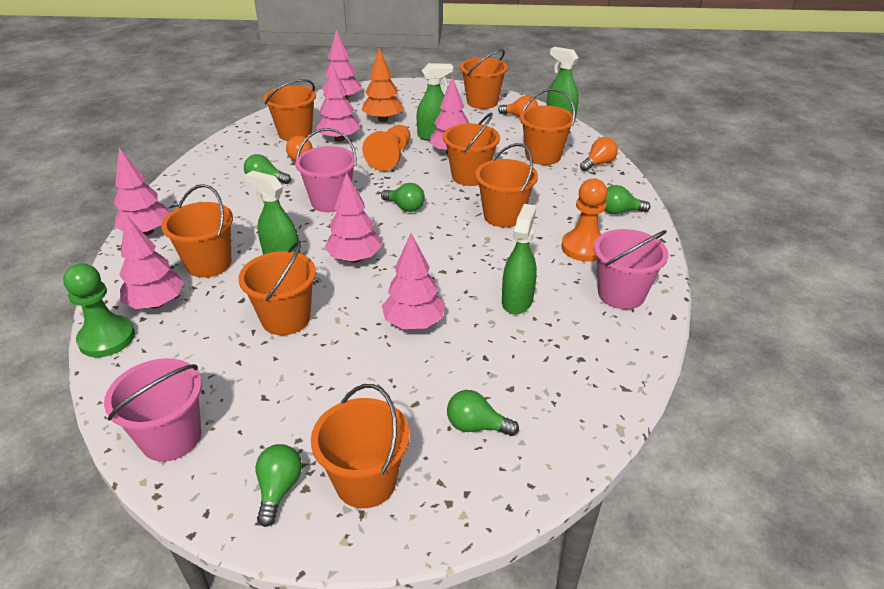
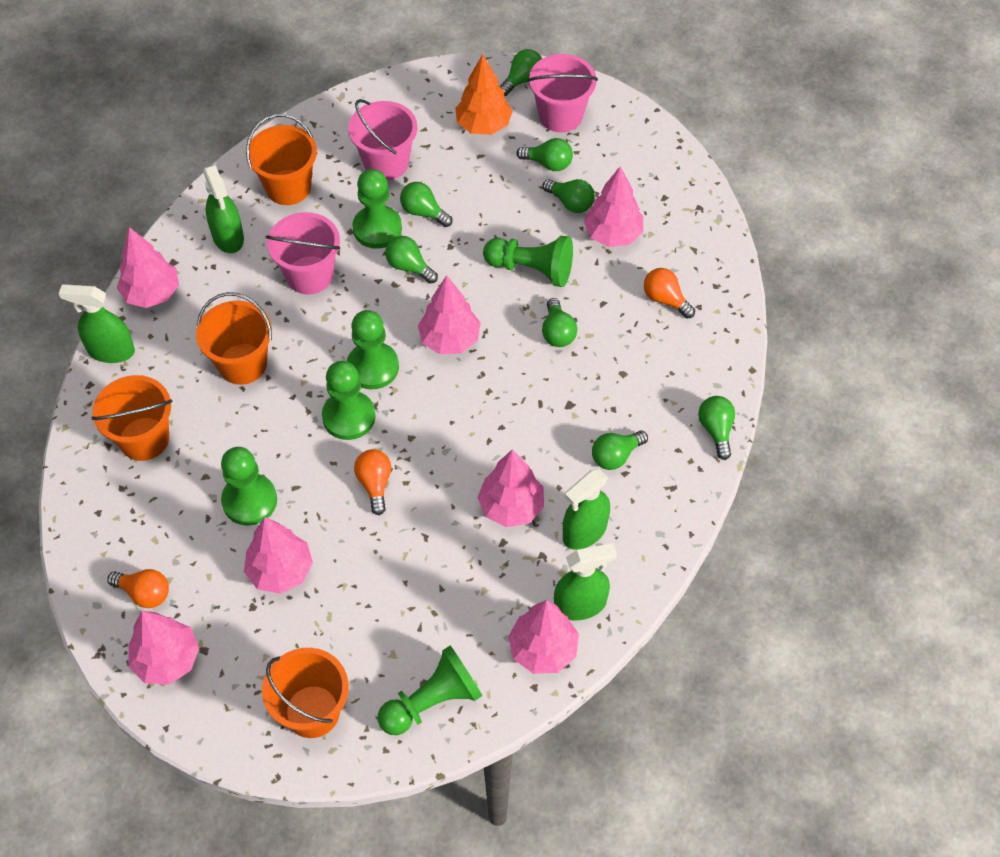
green light bulb: 5 -> 8
green pawn: 1 -> 6
orange bucket: 8 -> 4
orange pawn: 2 -> 0

